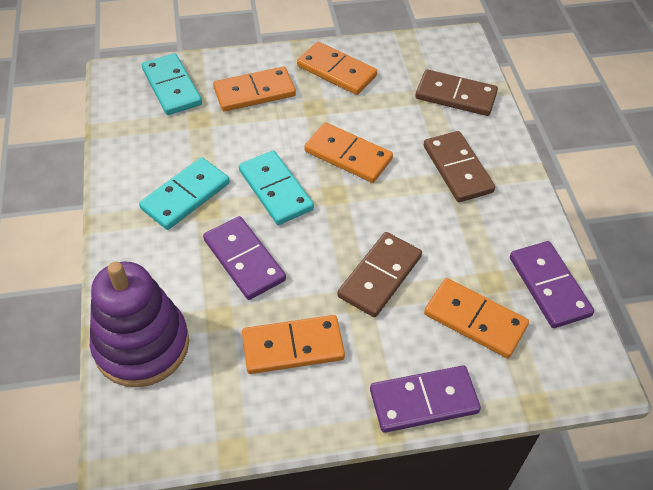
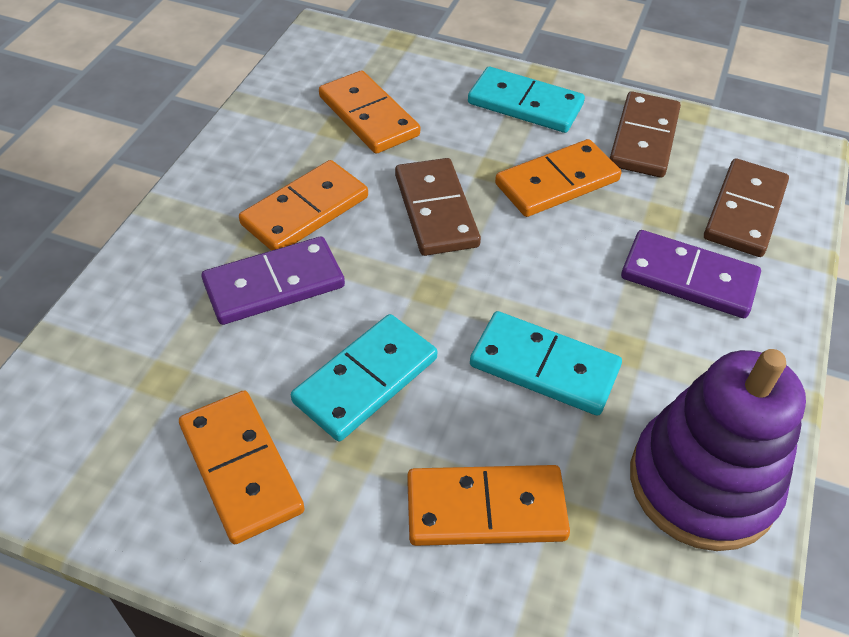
purple domino: 3 -> 2

